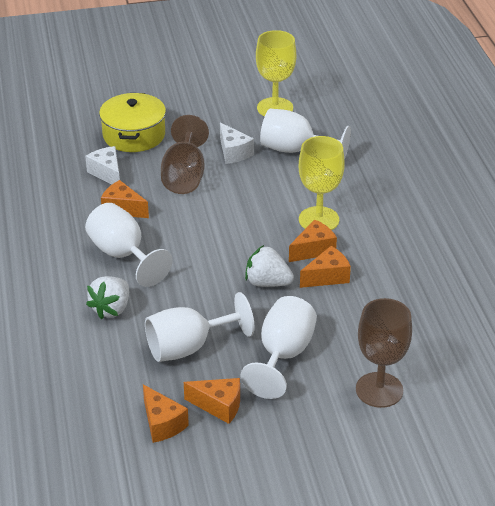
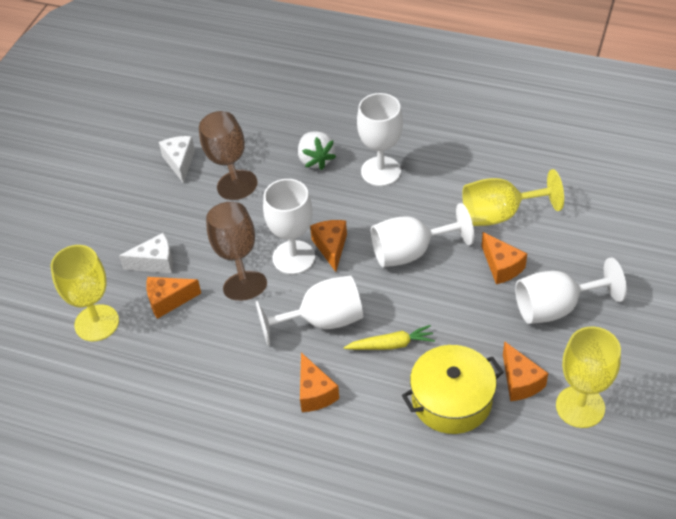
white goblet: 4 -> 5
white strawberry: 2 -> 1
yellow carrot: 0 -> 1
yellow goblet: 2 -> 3

